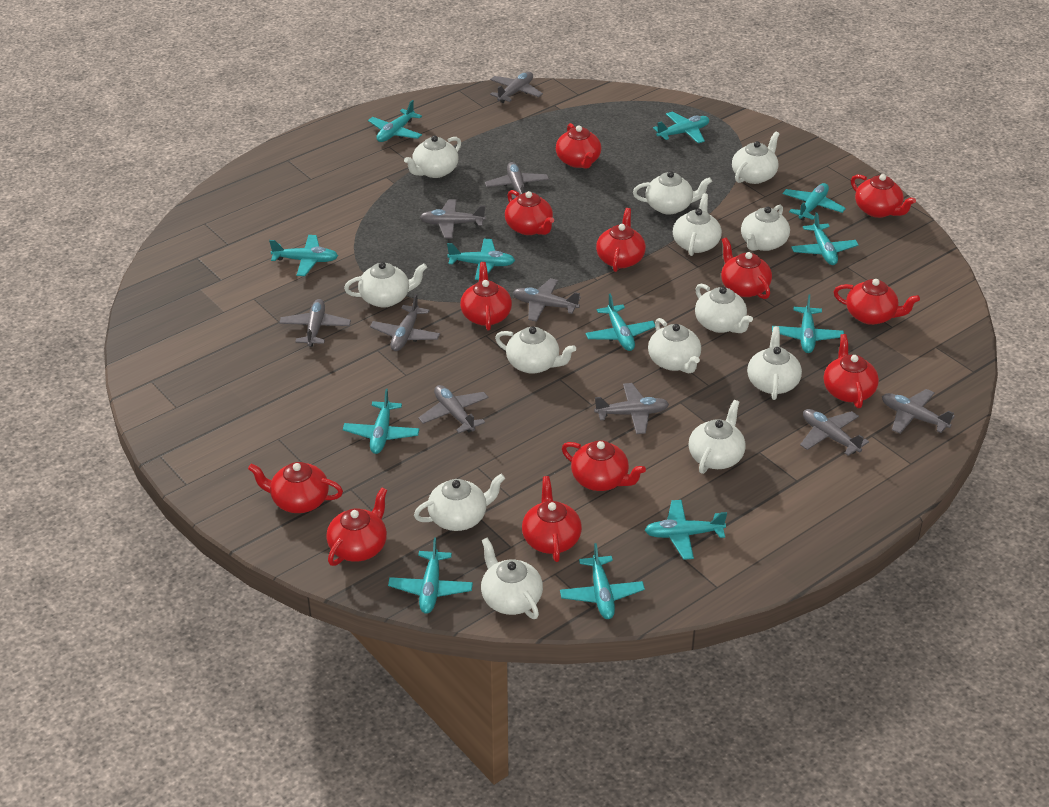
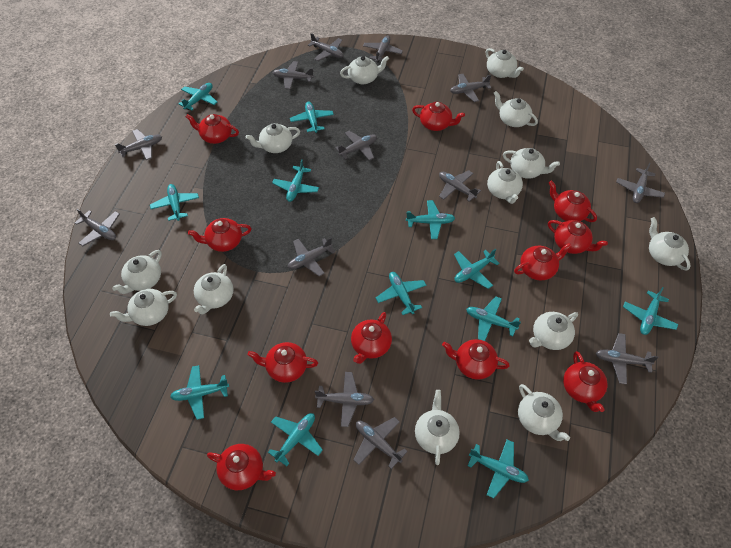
grey plane: 10 -> 13
red teapot: 12 -> 11

